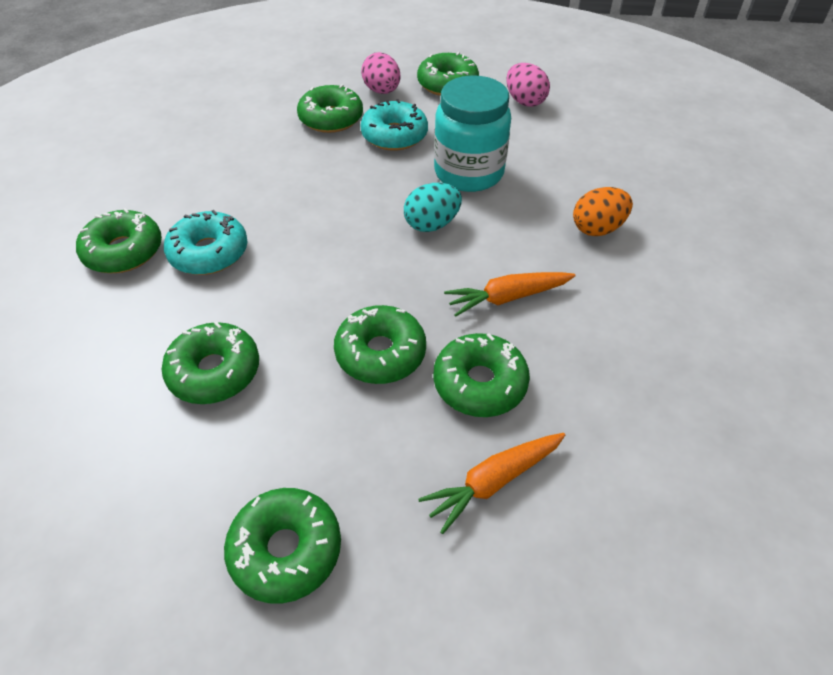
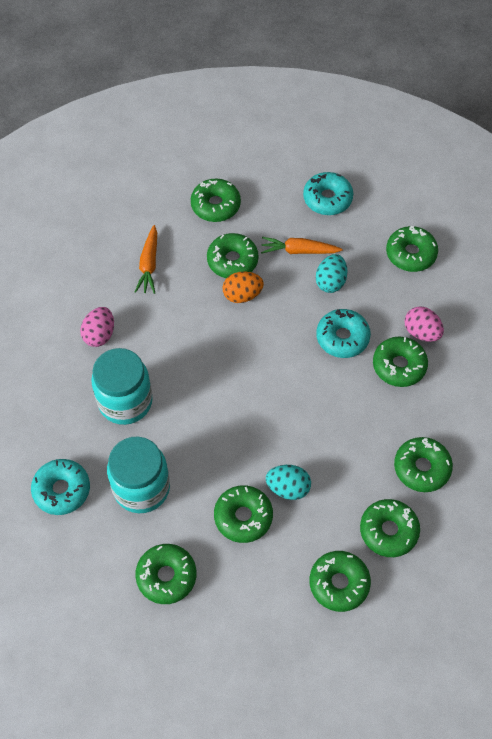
green donut: 7 -> 9
turquoise donut: 2 -> 3
turquoise egg: 1 -> 2
turquoise jar: 1 -> 2

